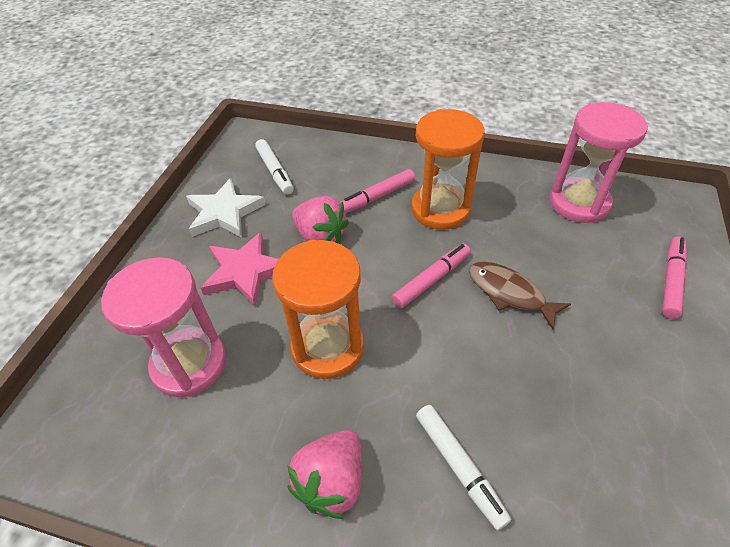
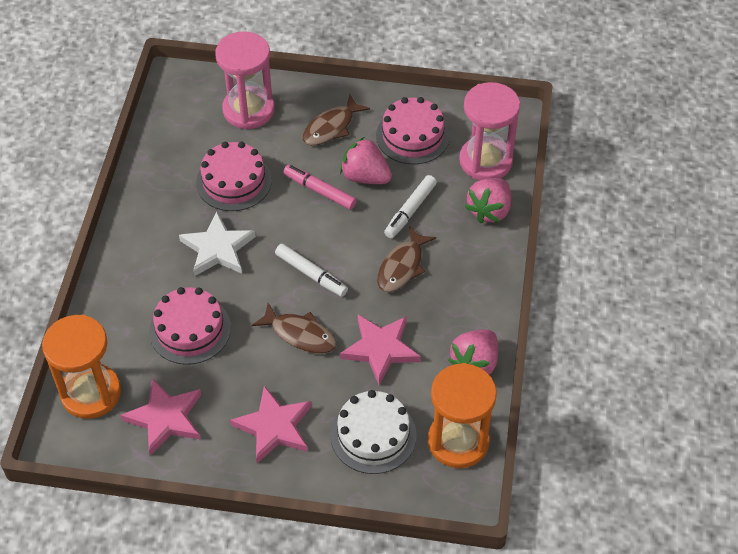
brown fish: 1 -> 3
pink cake: 0 -> 3
pink marker: 3 -> 1
pink star: 1 -> 3
pink strawberry: 2 -> 3
white cake: 0 -> 1

